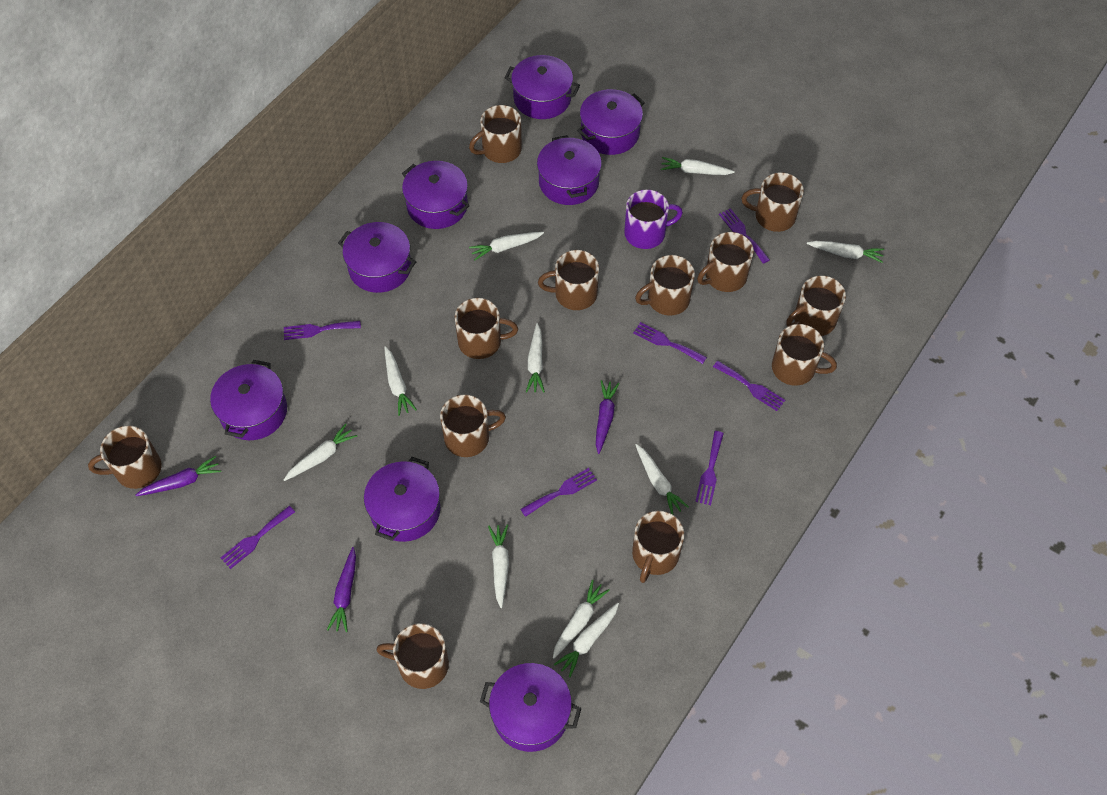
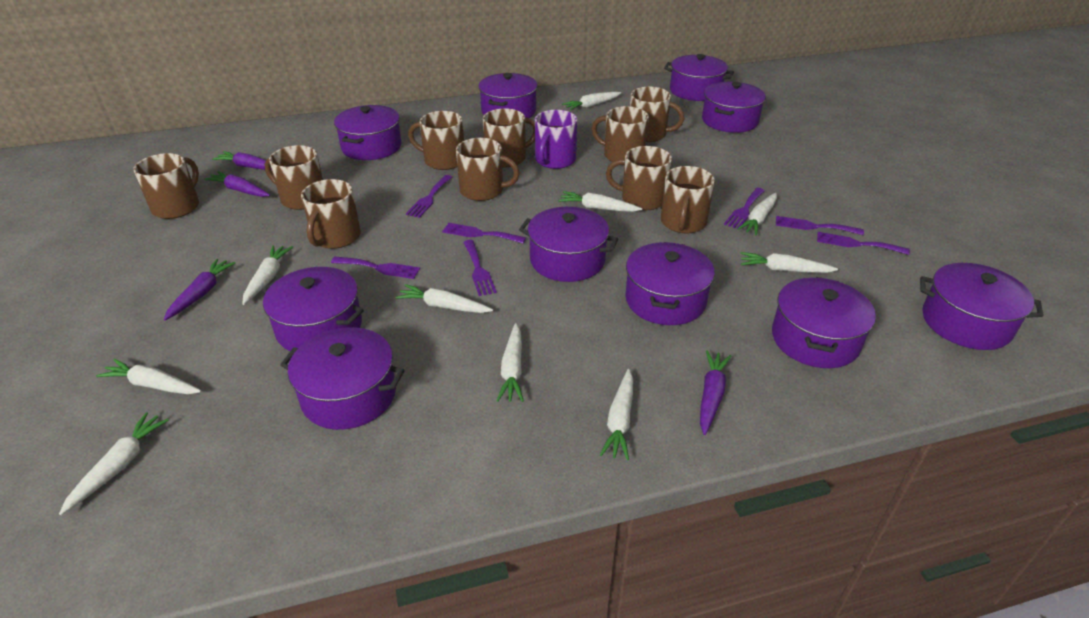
brown mug: 12 -> 10
purple carrot: 3 -> 4
purple pot: 8 -> 10

